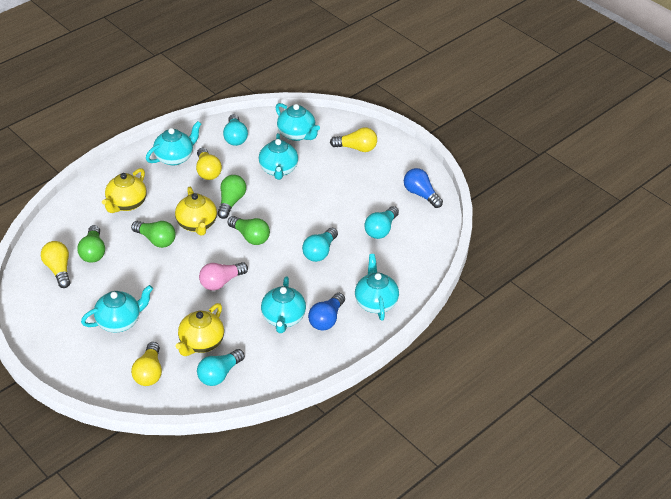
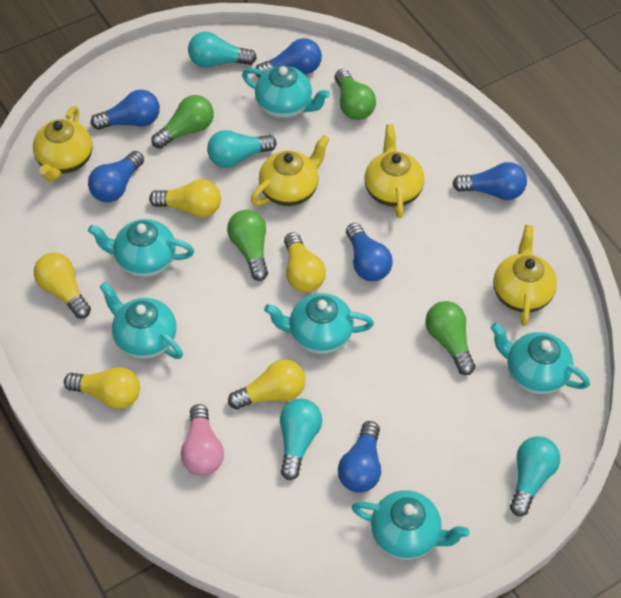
blue light bulb: 2 -> 6
yellow light bulb: 4 -> 5
yellow teapot: 3 -> 4

